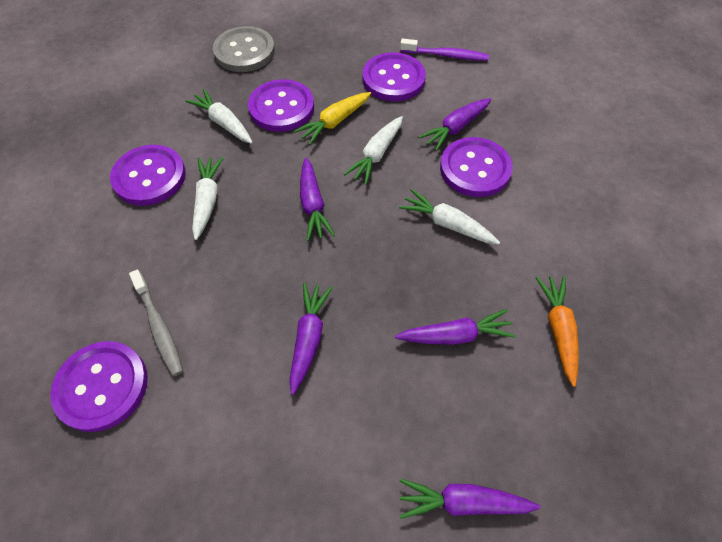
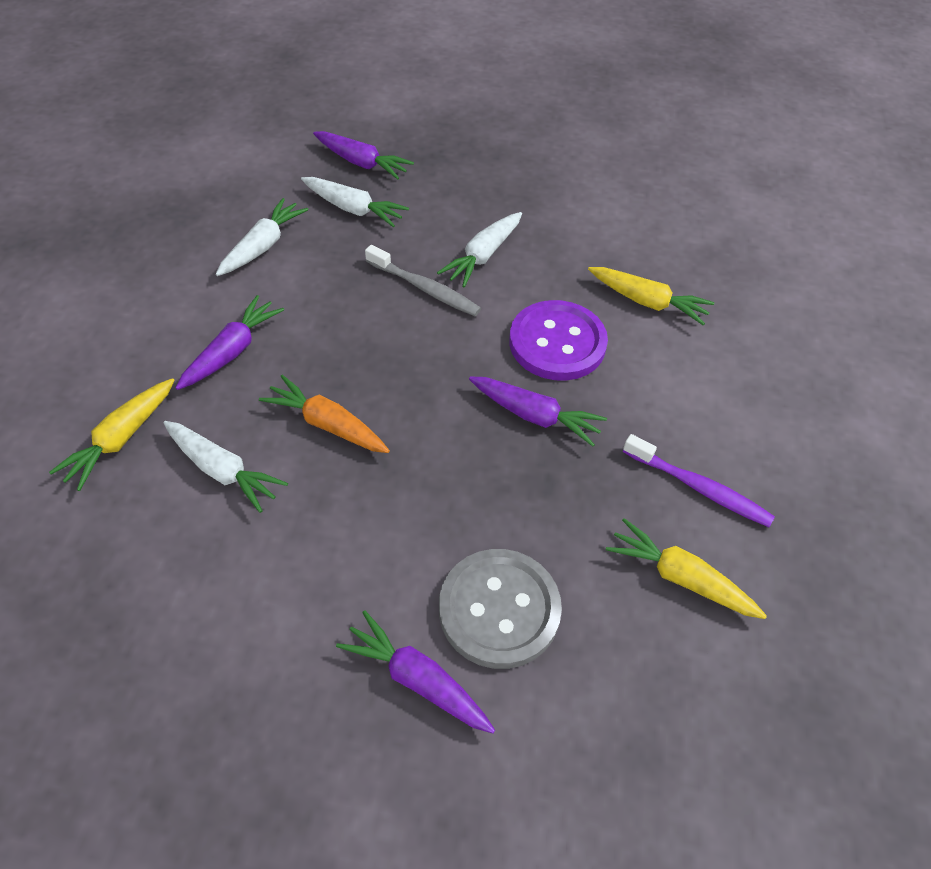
purple button: 5 -> 1
purple carrot: 5 -> 4
yellow carrot: 1 -> 3

